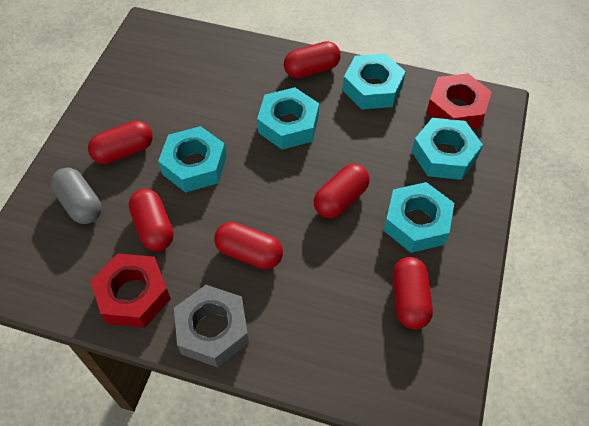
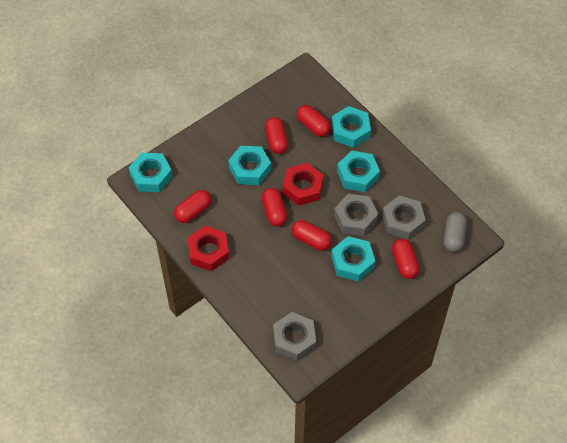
grey nut: 1 -> 3

